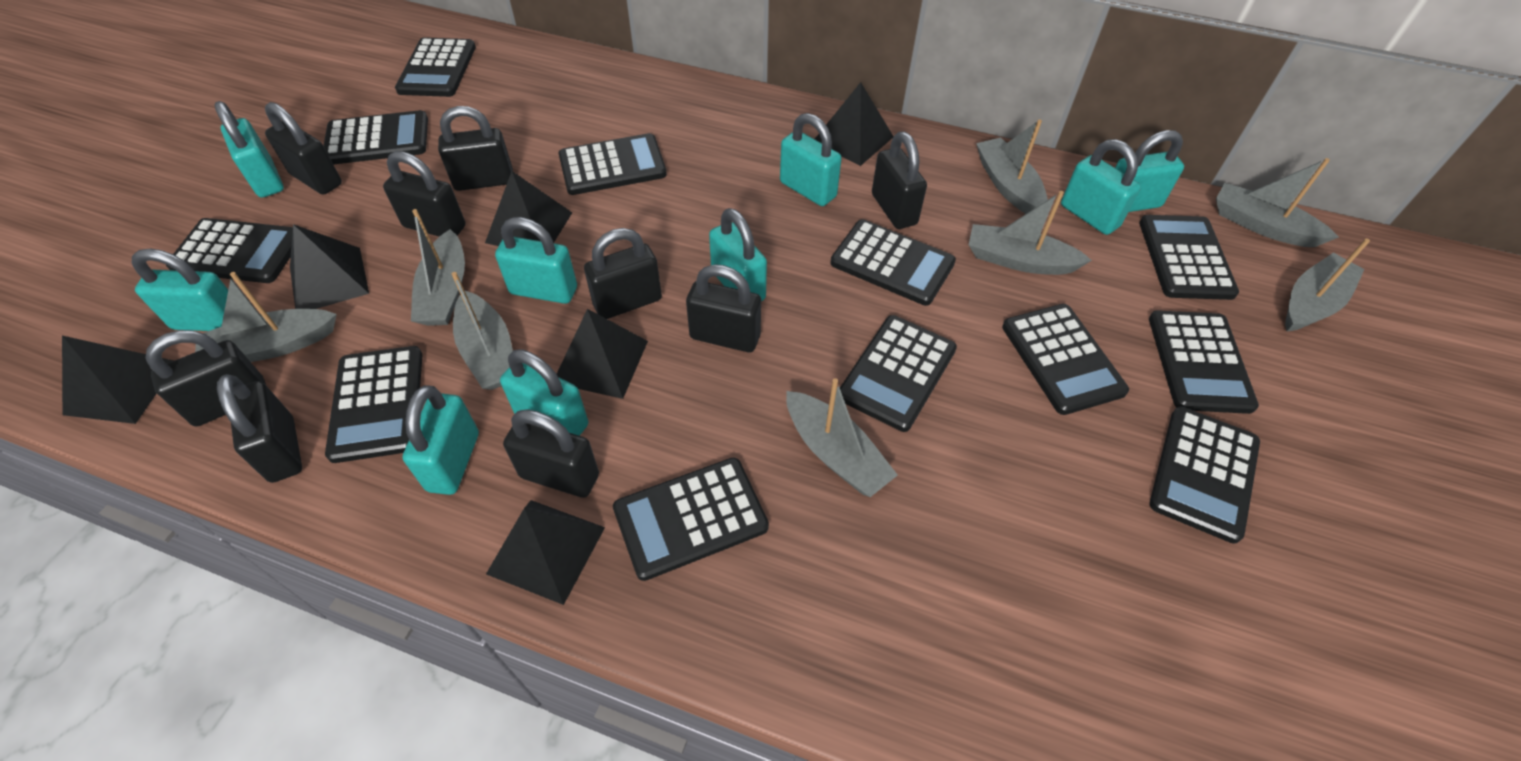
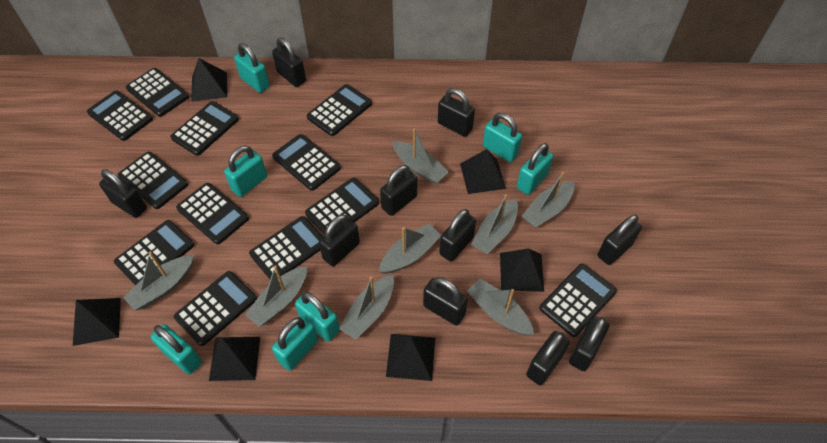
black padlock: 9 -> 10
turquoise padlock: 9 -> 7

